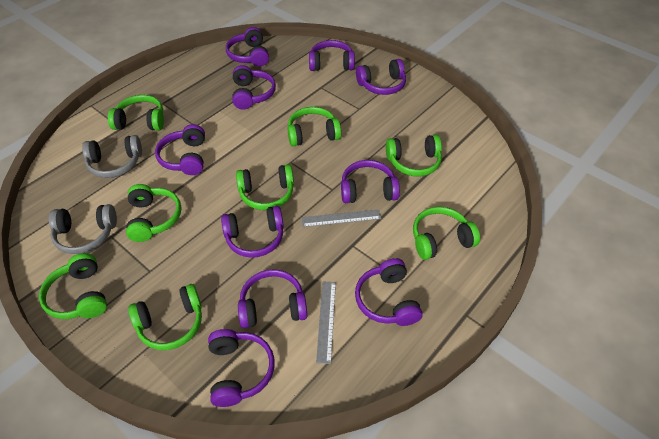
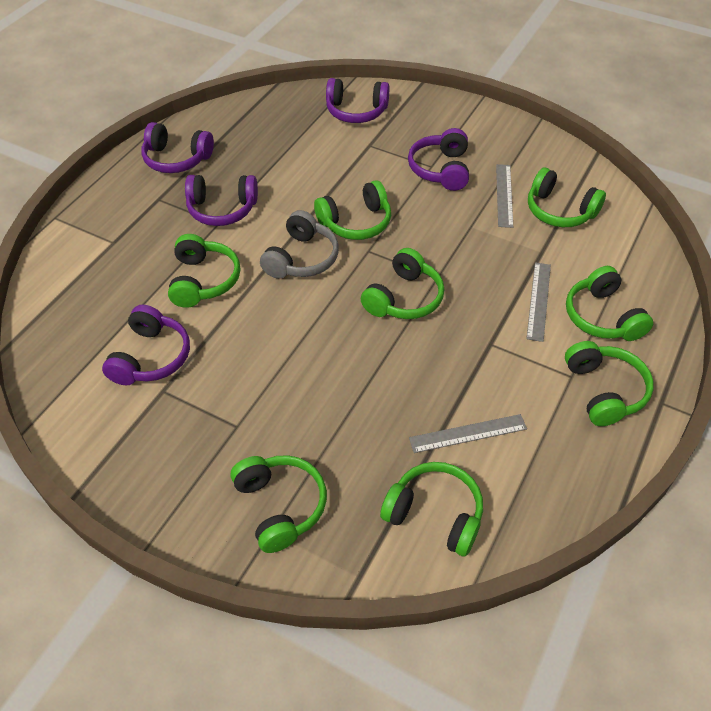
grey headphones: 2 -> 1
grey ruler: 2 -> 3
purple headphones: 10 -> 5

